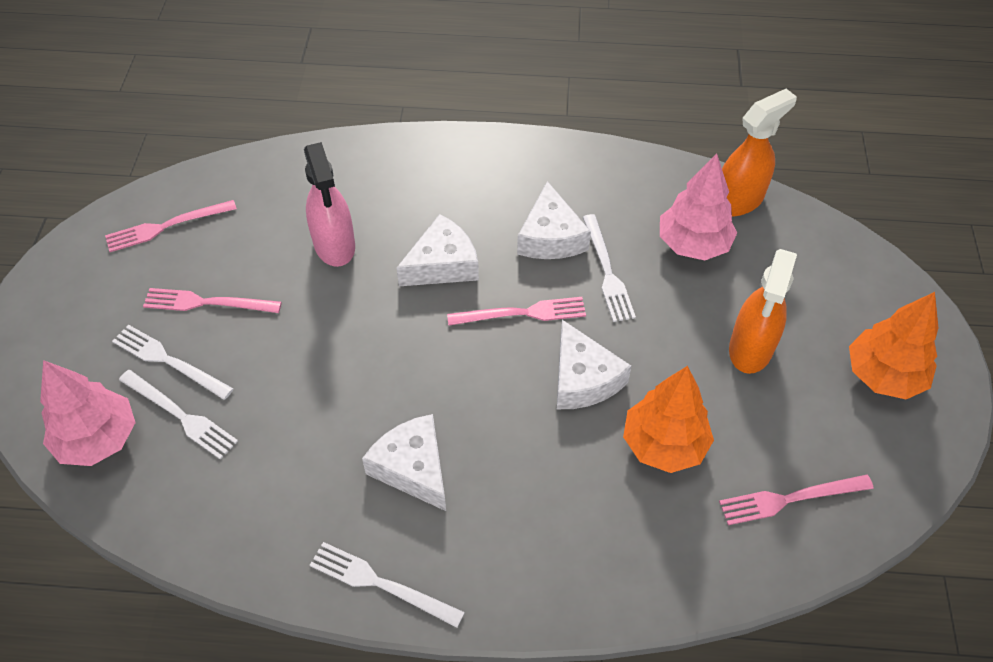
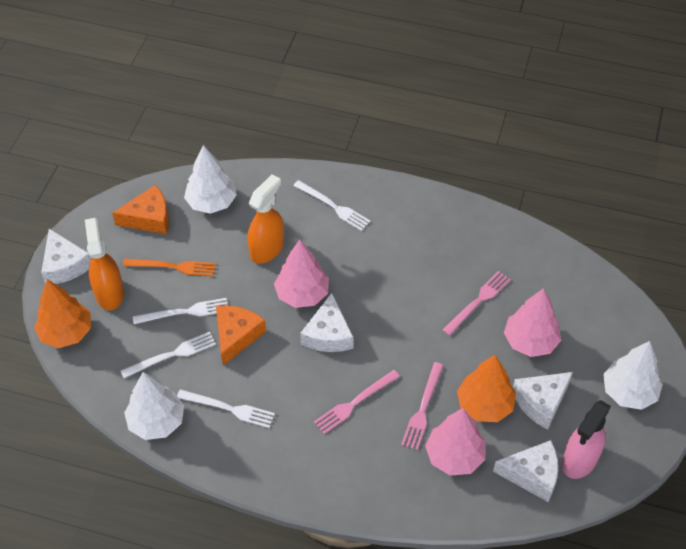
orange cheese: 0 -> 2
orange fork: 0 -> 1
pink fork: 4 -> 3
pink tree: 2 -> 3
white tree: 0 -> 3

